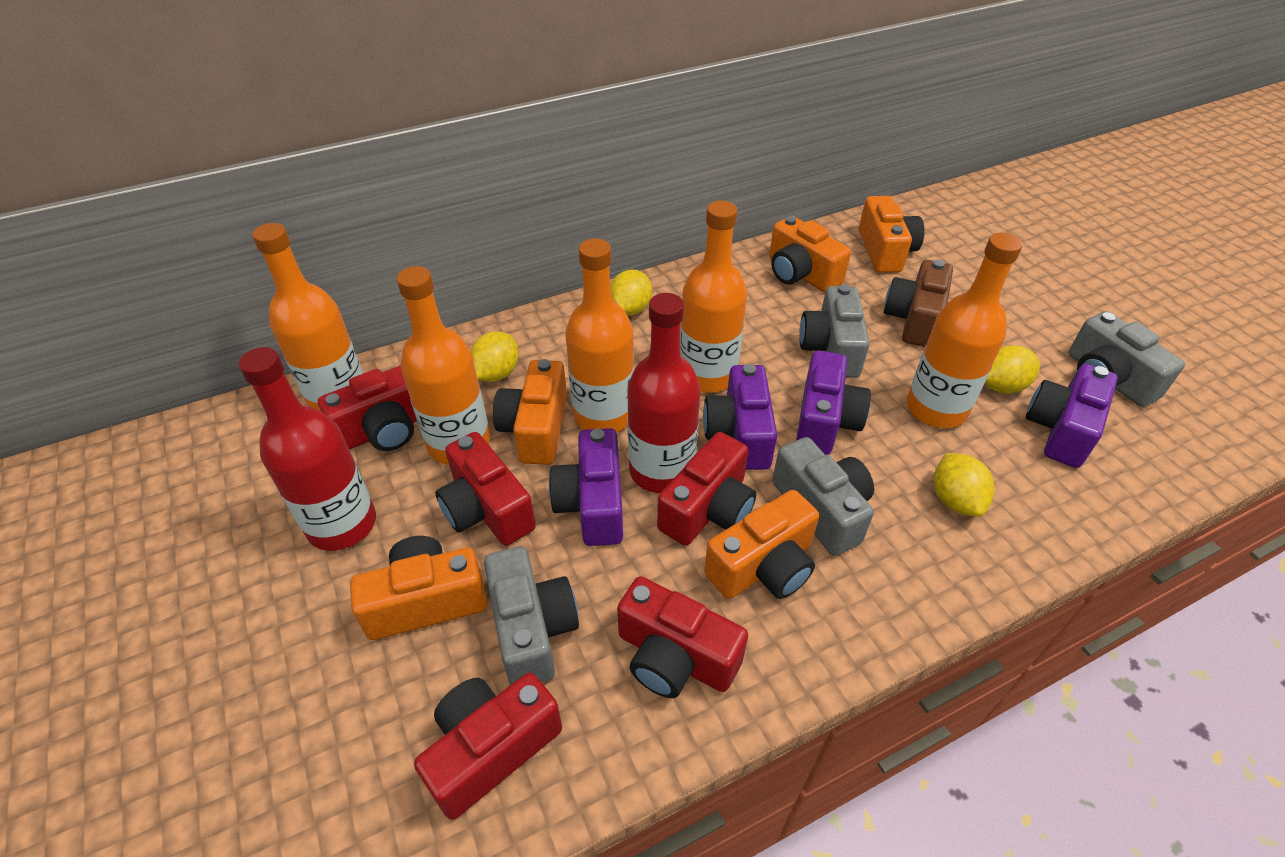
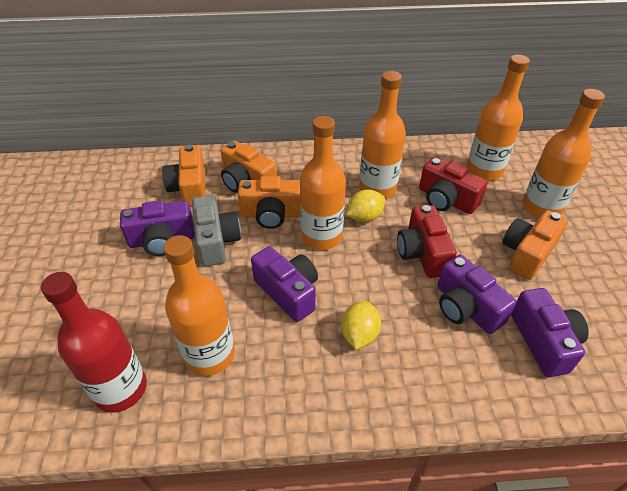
brown camera: 1 -> 0
grey camera: 4 -> 1
orange camera: 5 -> 4
red bottle: 2 -> 1
red camera: 5 -> 2
yellow lemon: 4 -> 2

